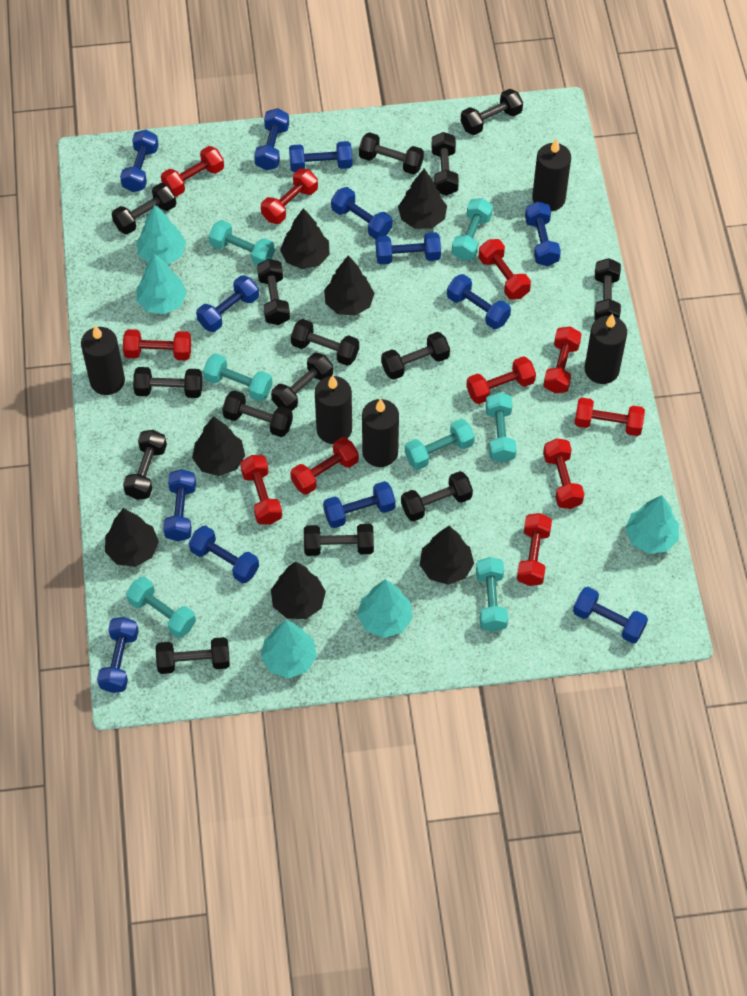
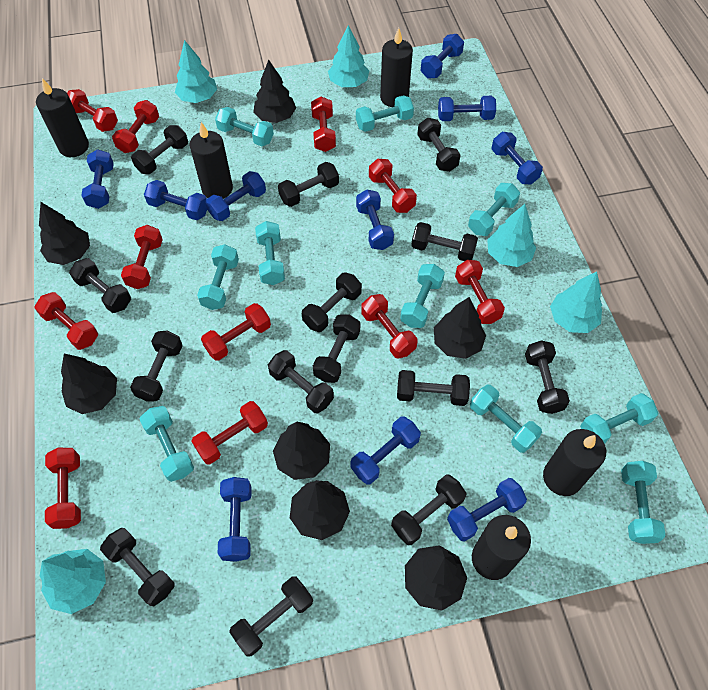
black dumbbell: 15 -> 14
blue dumbbell: 13 -> 10
turquoise dumbbell: 7 -> 10

